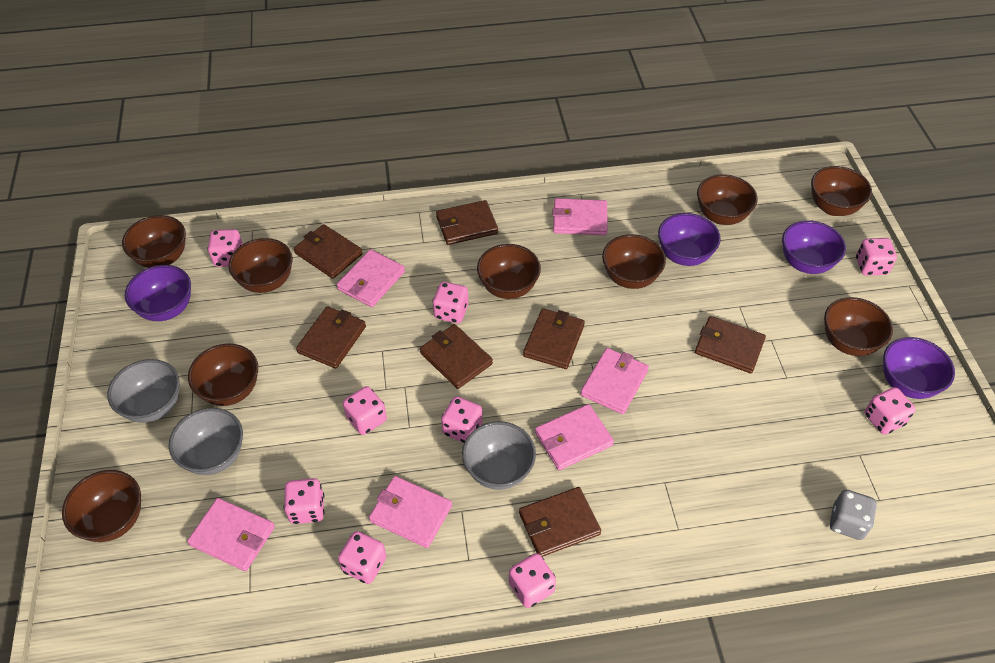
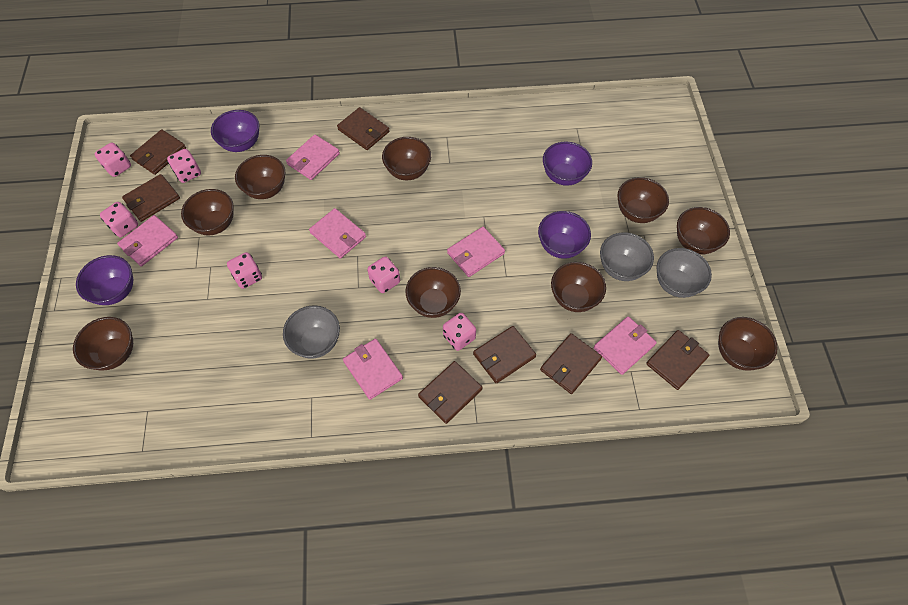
grey dice: 1 -> 0
pink dice: 9 -> 6

